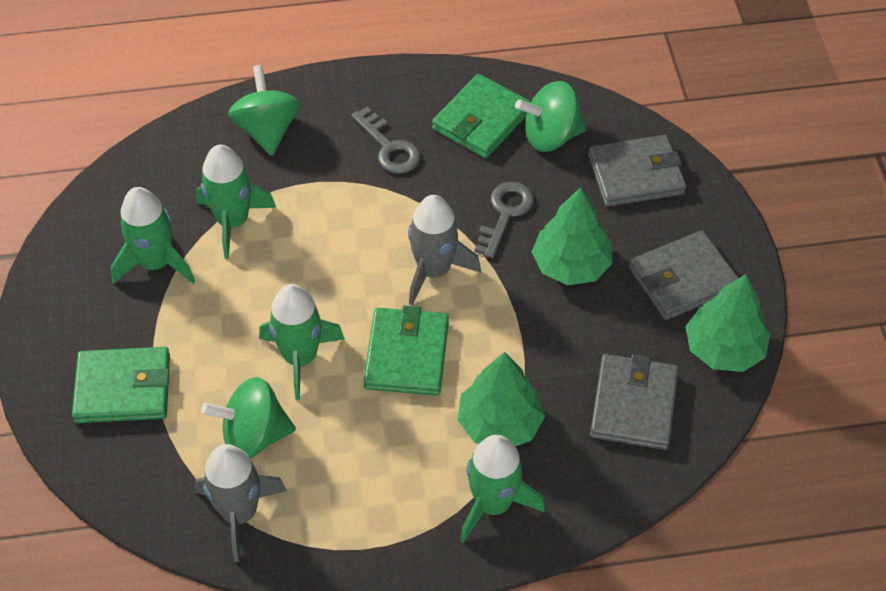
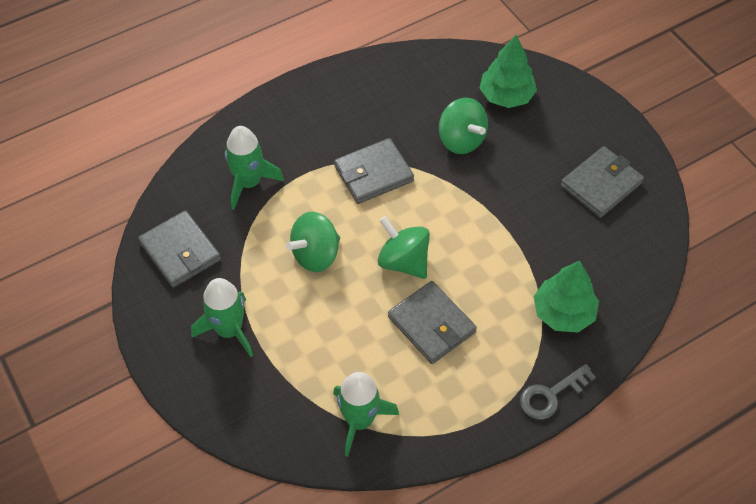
green rocket: 4 -> 3
green tree: 3 -> 2
green wallet: 3 -> 0
grey key: 2 -> 1
grey rocket: 2 -> 0
grey wallet: 3 -> 4

